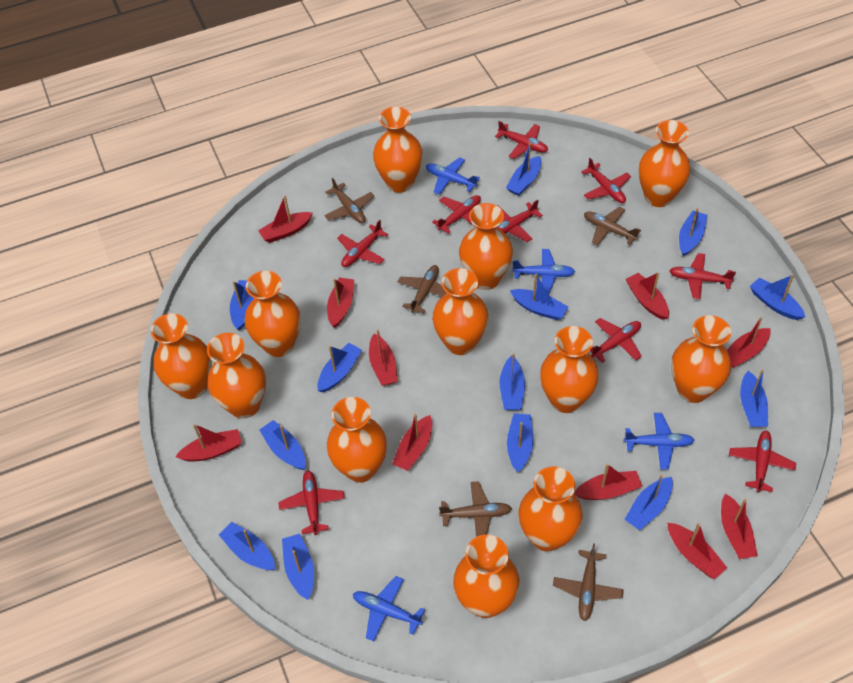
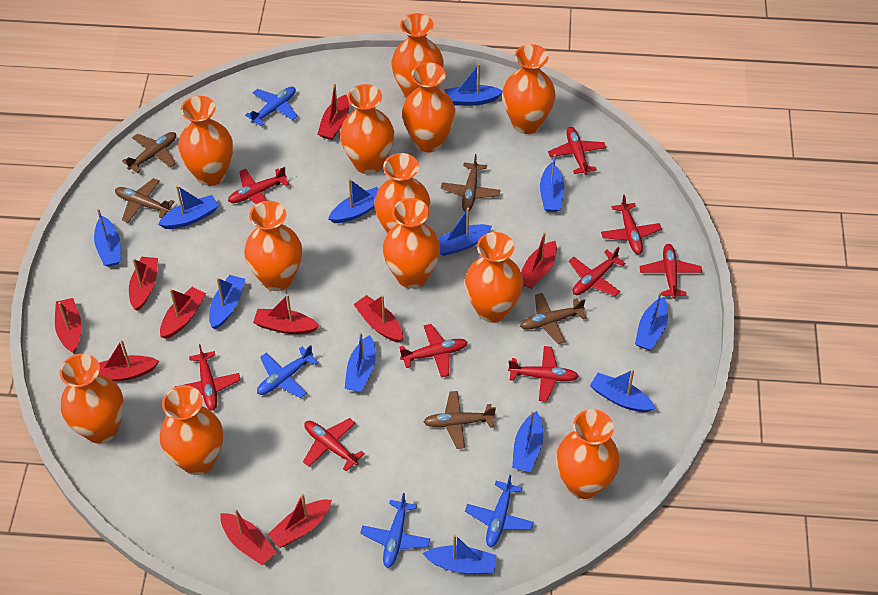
blue boat: 13 -> 12

